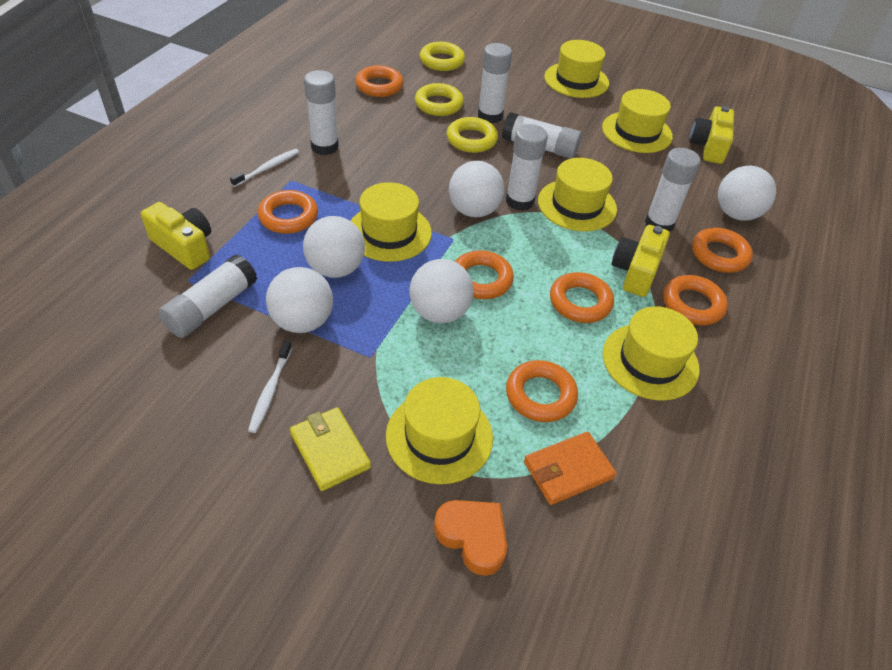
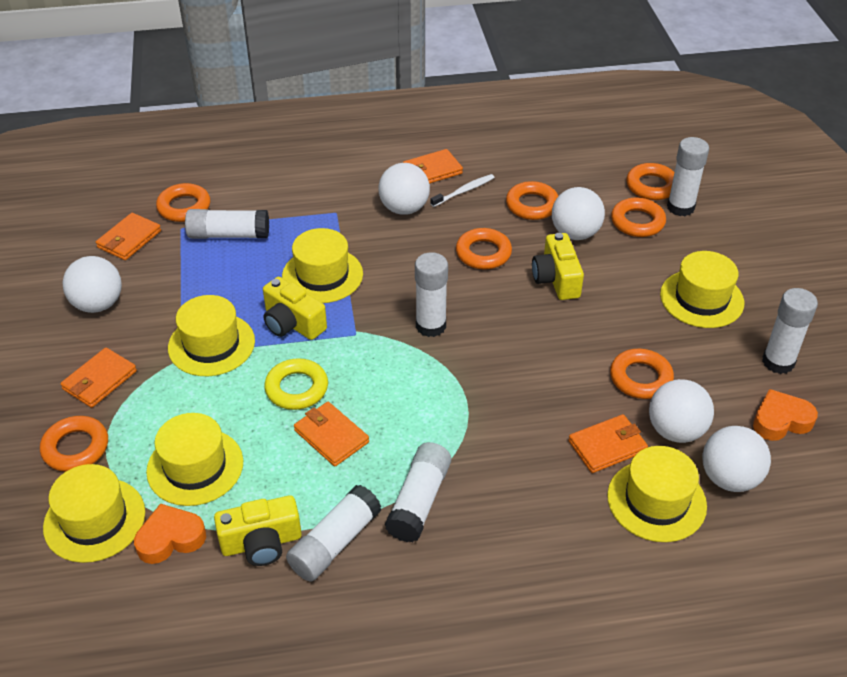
orange heart: 1 -> 2
orange wallet: 1 -> 5
white toothbrush: 2 -> 1
yellow ring: 3 -> 1
yellow wallet: 1 -> 0

